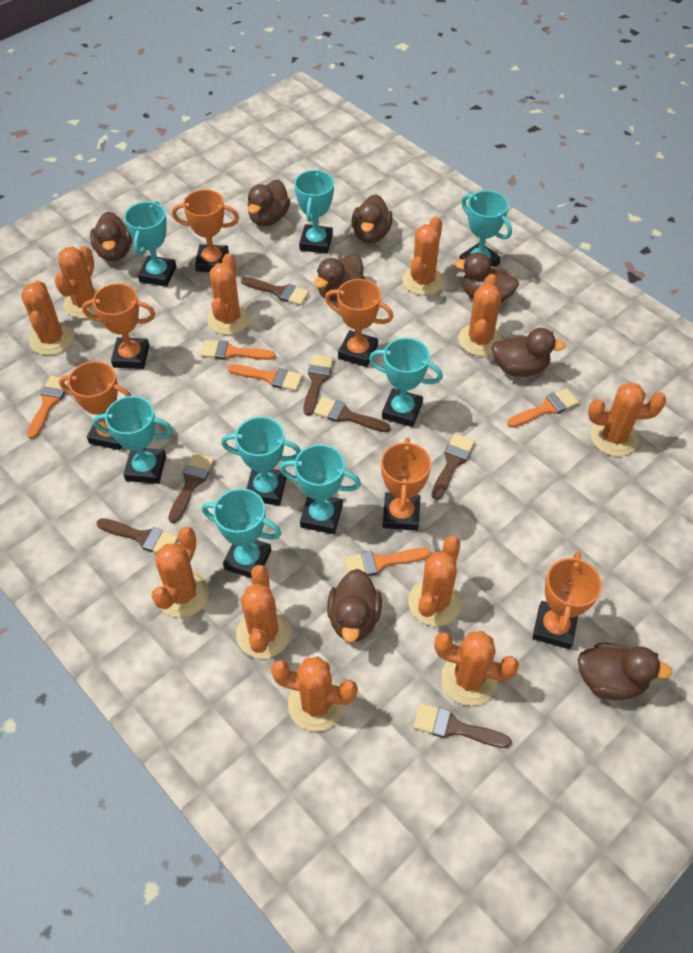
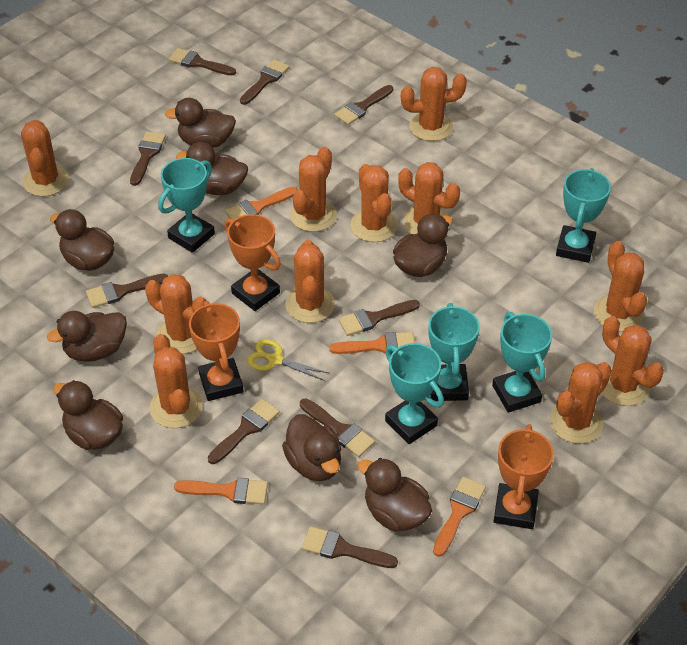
brown brush: 7 -> 9
orange brush: 5 -> 4
orange trophy: 6 -> 3
turquoise trophy: 8 -> 5
yellow scissors: 0 -> 1

